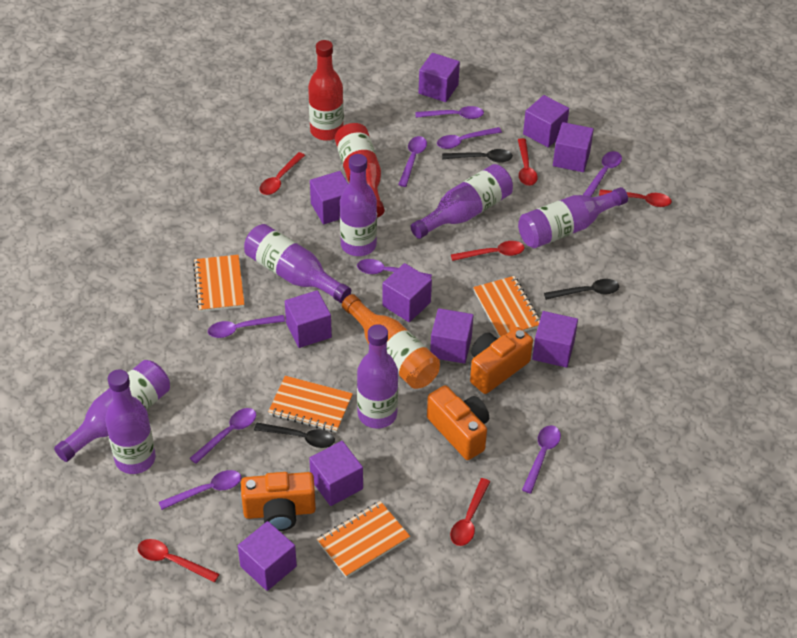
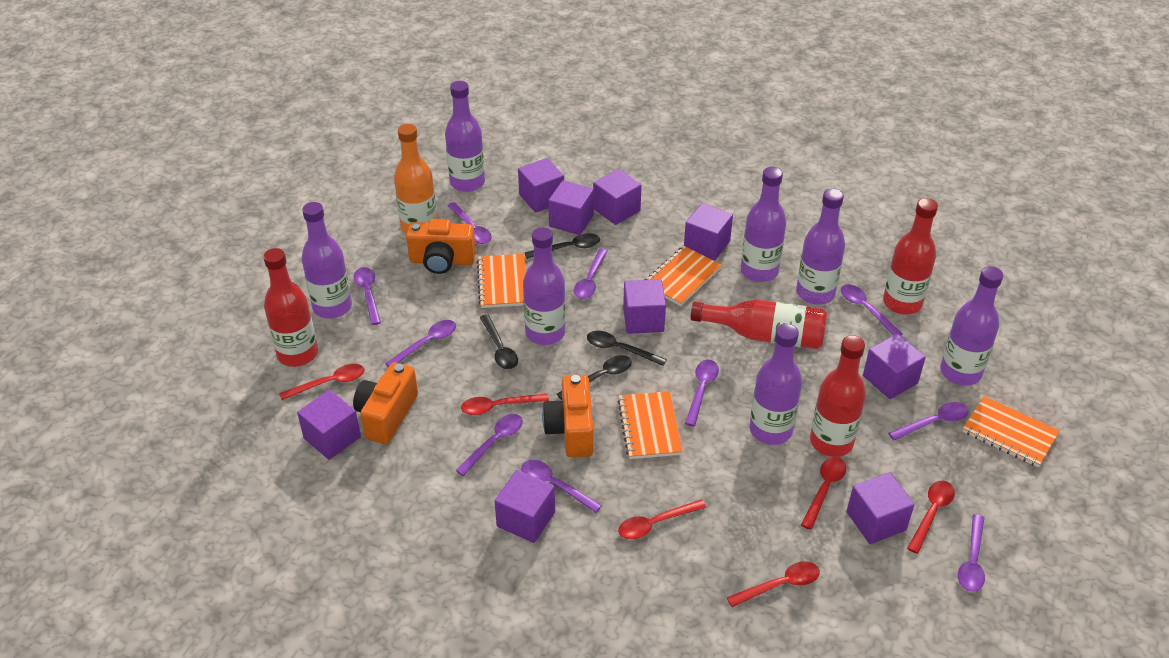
black spoon: 3 -> 4
purple cube: 10 -> 9
purple spoon: 9 -> 10
red bottle: 2 -> 4

